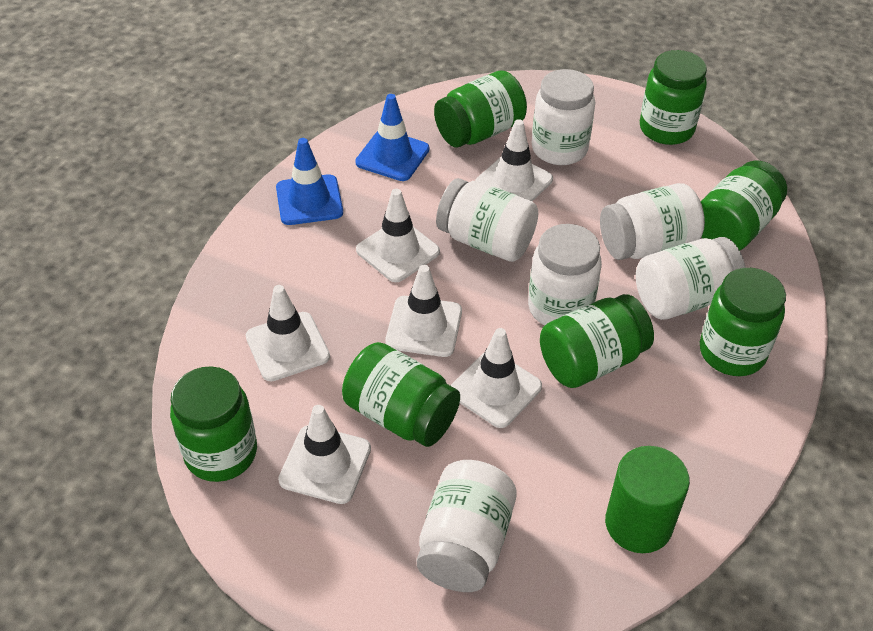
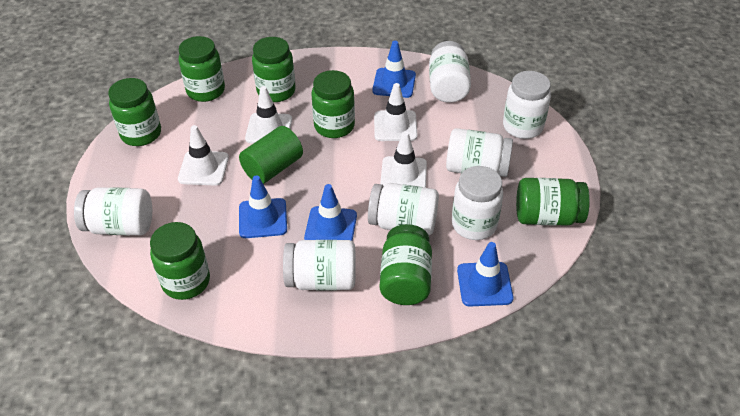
blue traffic cone: 2 -> 4
white jar: 6 -> 7
white traffic cone: 6 -> 4

